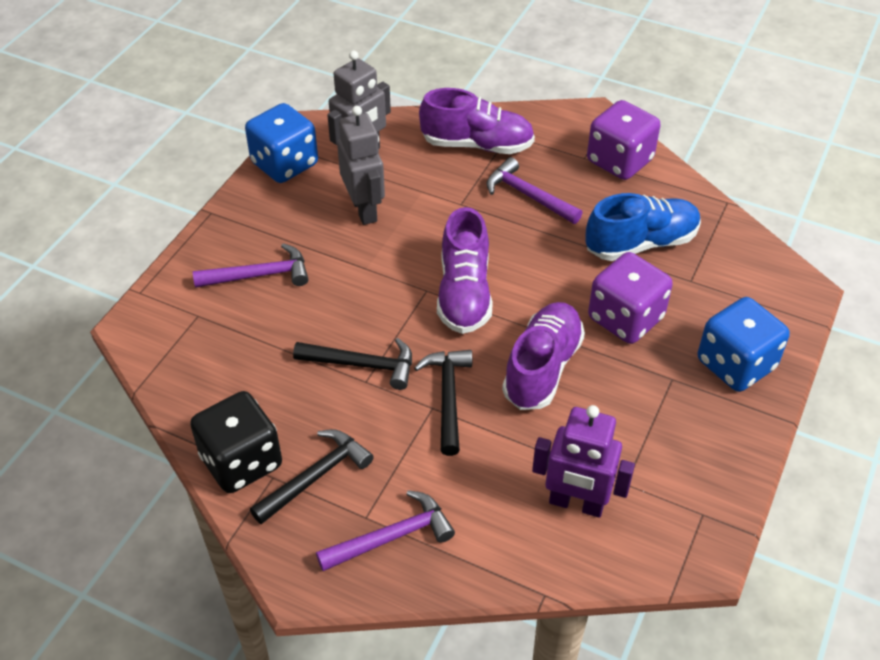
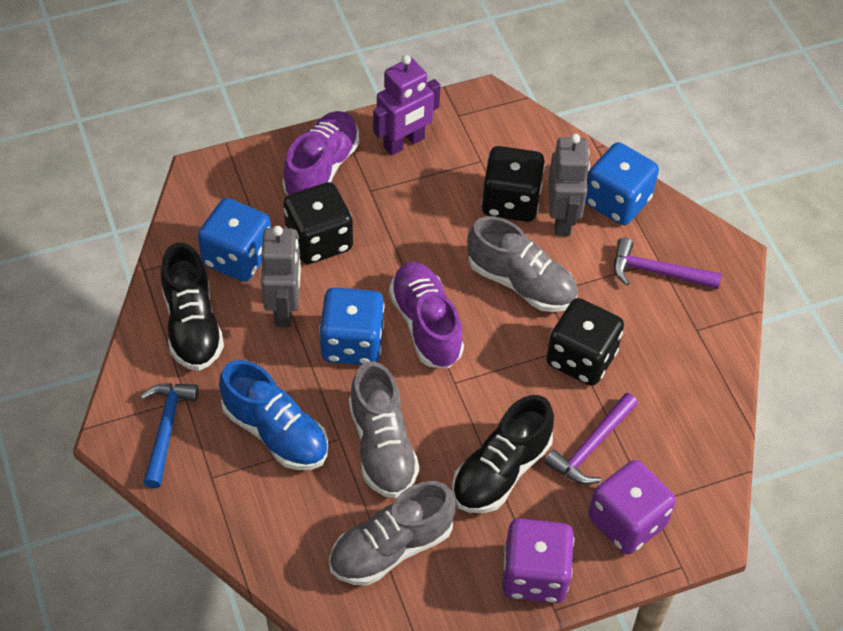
black dice: 1 -> 3
black hammer: 3 -> 0
black shoe: 0 -> 2
blue dice: 2 -> 3
blue hammer: 0 -> 1
grey shoe: 0 -> 3
purple hammer: 3 -> 2
purple shoe: 3 -> 2

